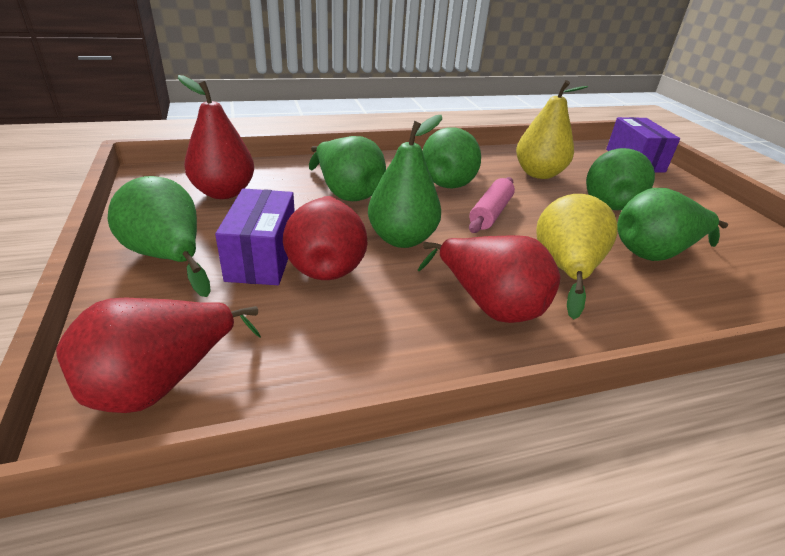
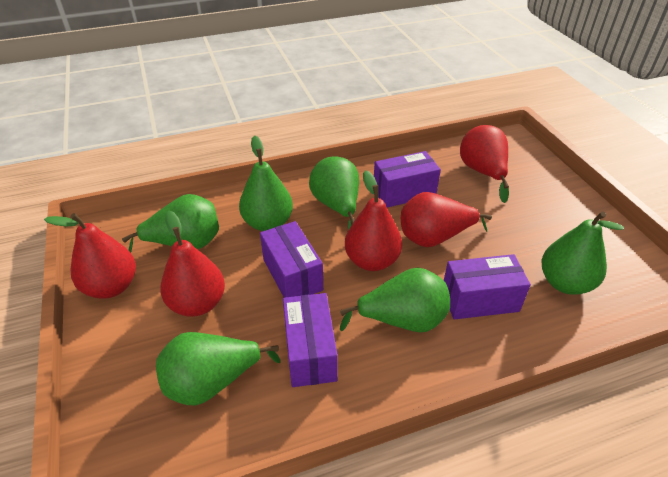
pink rolling pin: 1 -> 0
purple box: 2 -> 4
red pear: 4 -> 5
yellow pear: 2 -> 0

